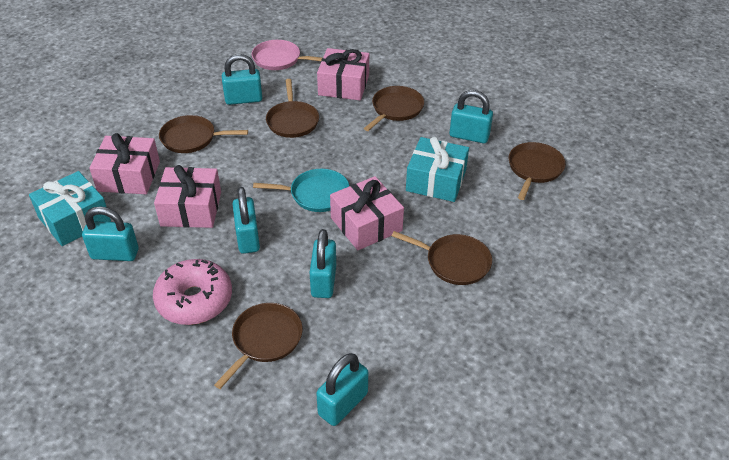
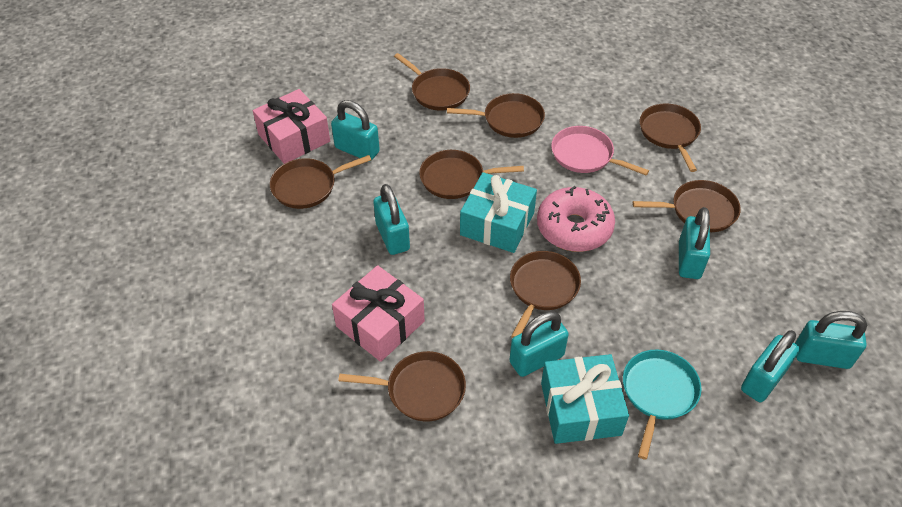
brown pan: 6 -> 8
pink gift: 4 -> 2

